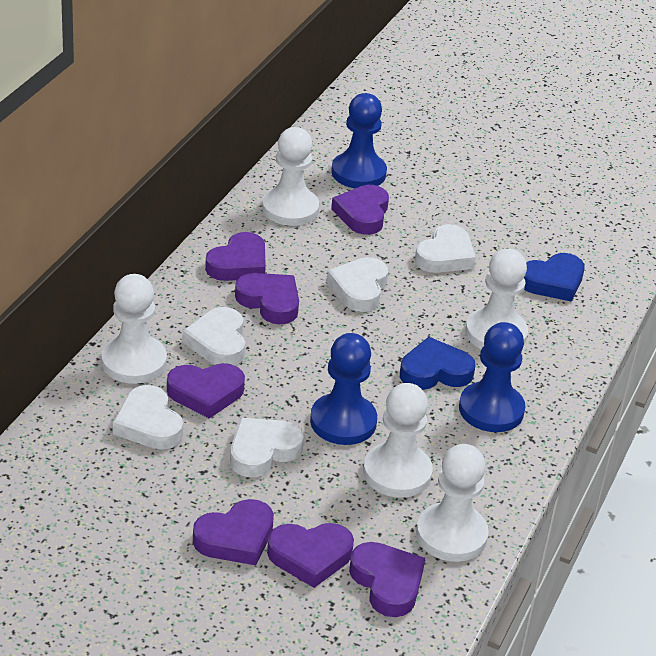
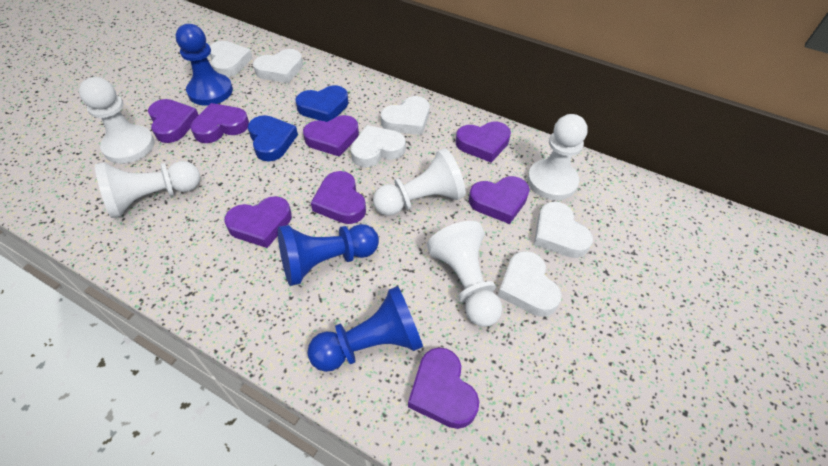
purple heart: 7 -> 8
white heart: 5 -> 6

